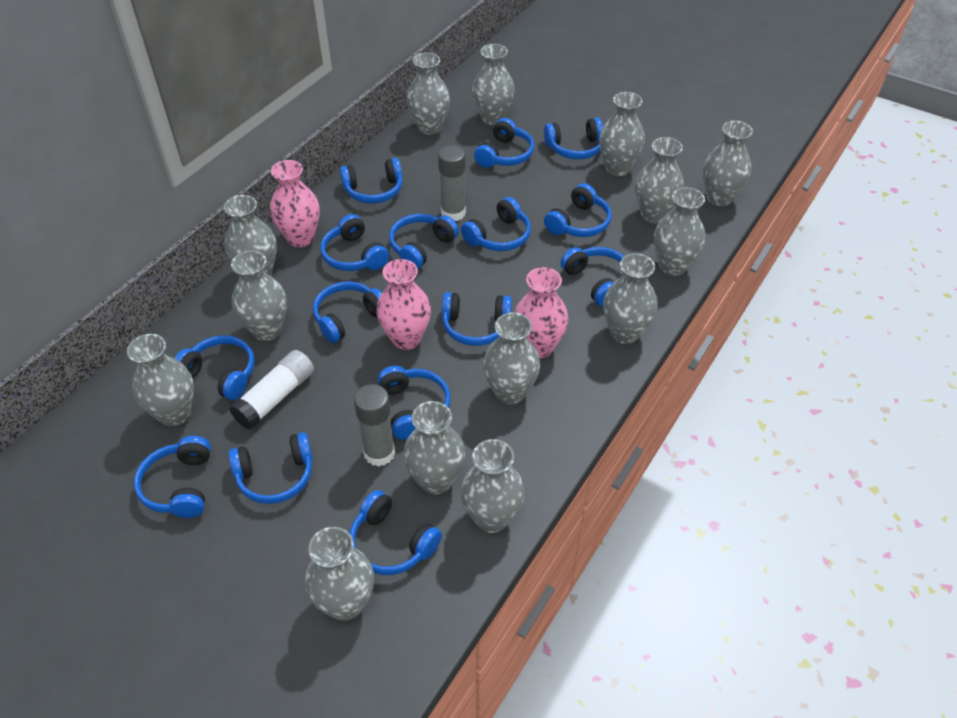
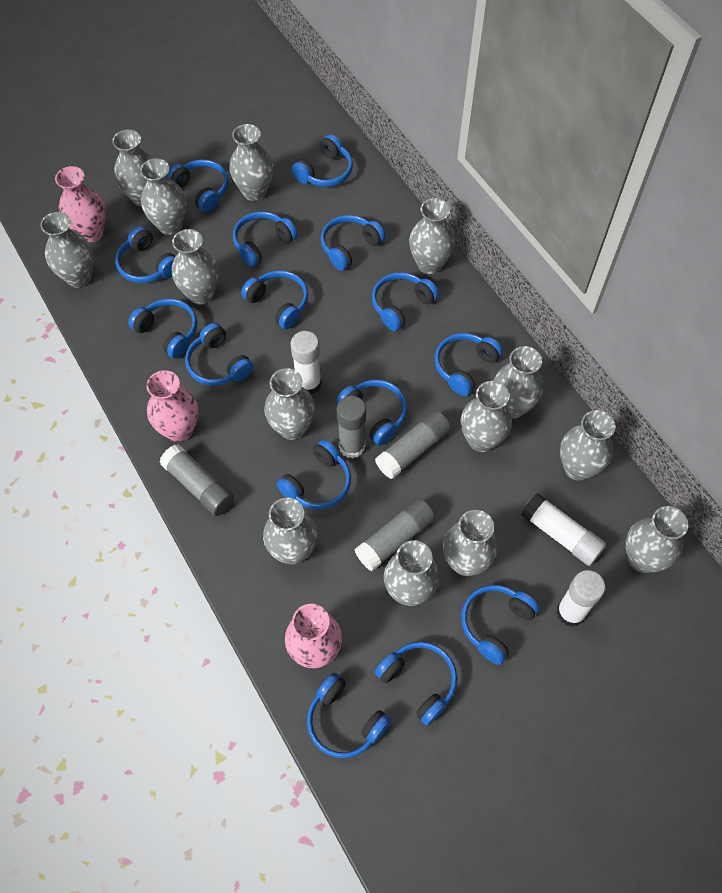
grey glue stick: 2 -> 4
white glue stick: 1 -> 3

